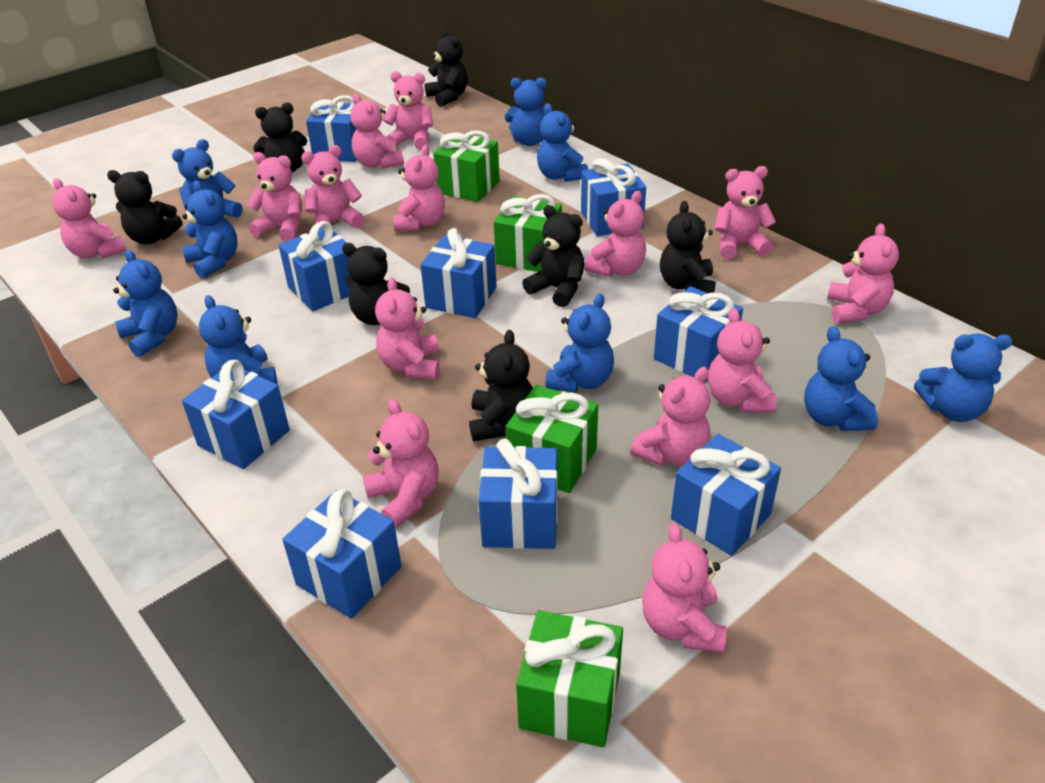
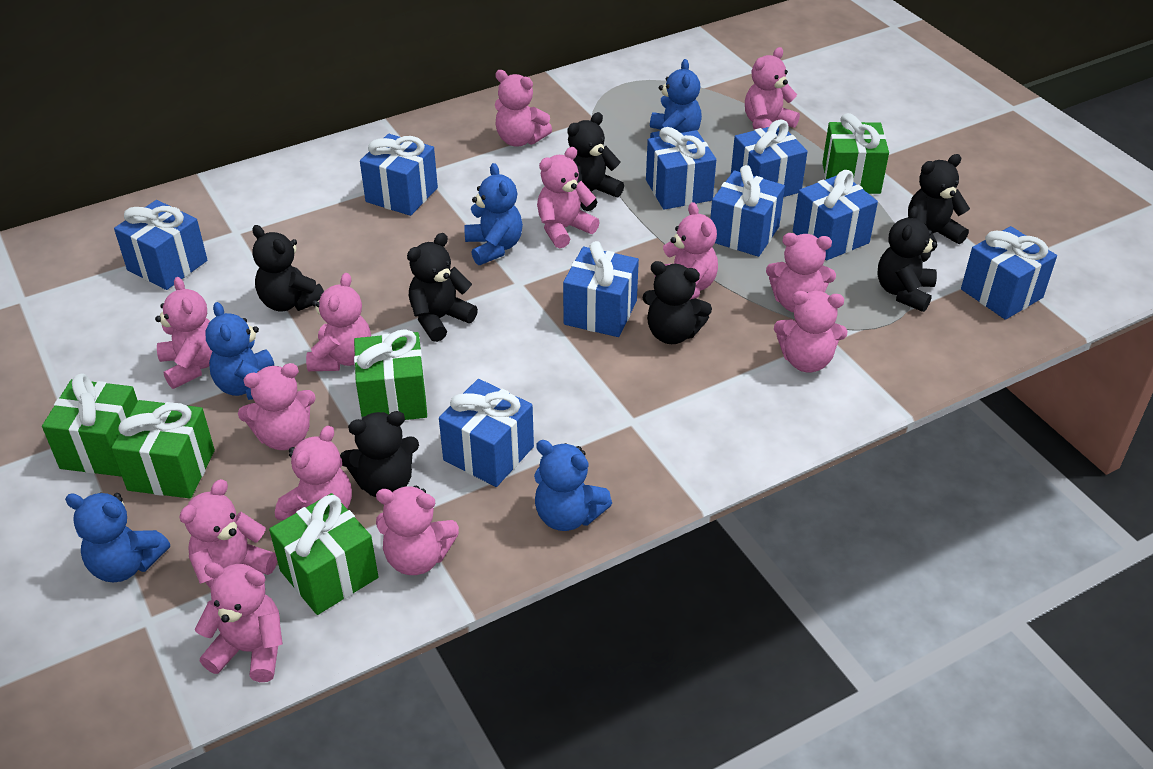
blue teddy bear: 9 -> 5
green gift: 4 -> 5
pink teddy bear: 14 -> 13

